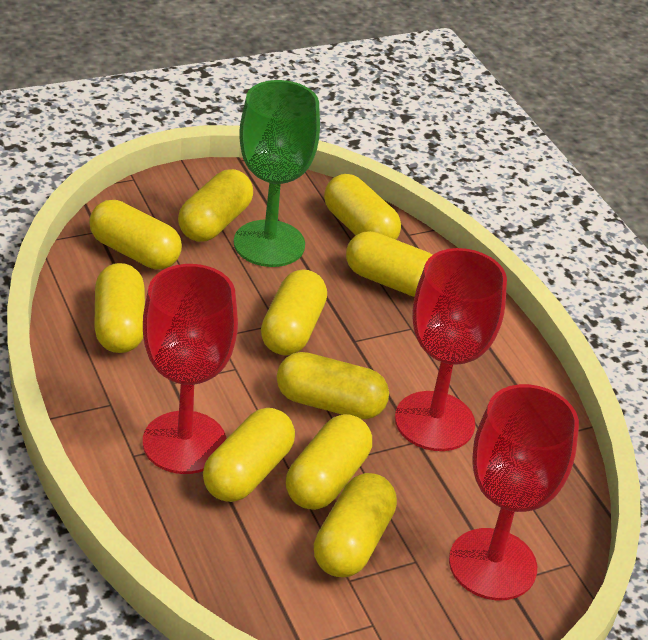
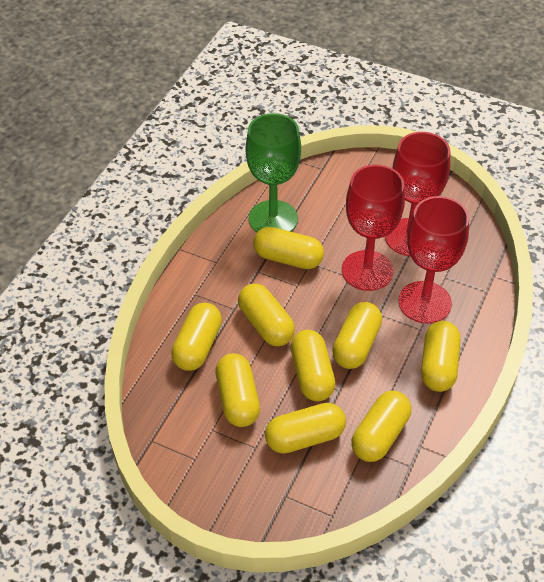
yellow capsule: 10 -> 9

